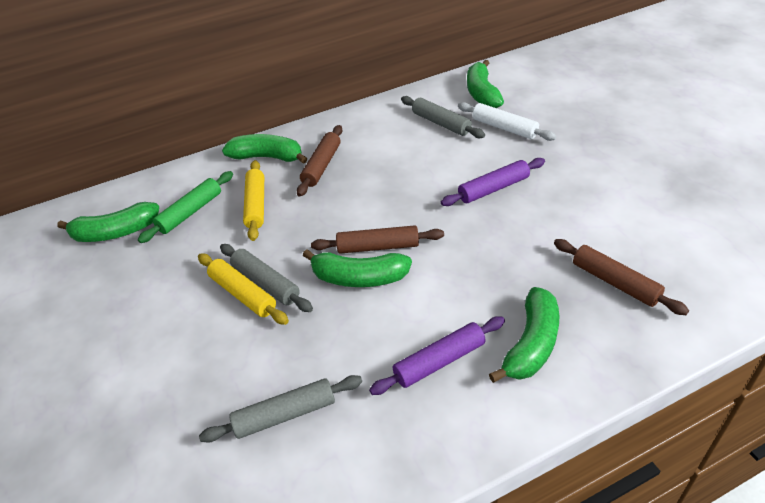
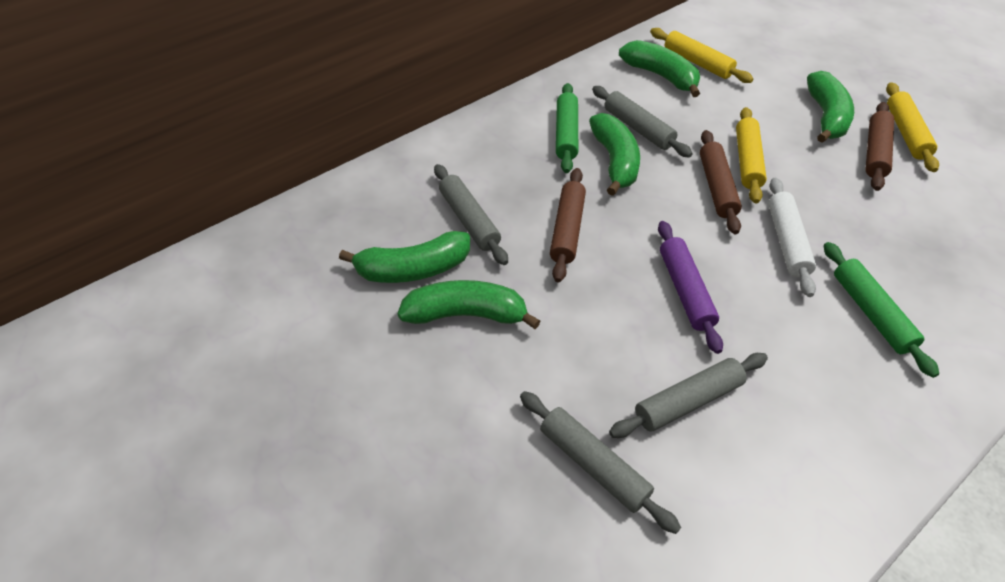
green rolling pin: 1 -> 2
grey rolling pin: 3 -> 4
purple rolling pin: 2 -> 1
yellow rolling pin: 2 -> 3

